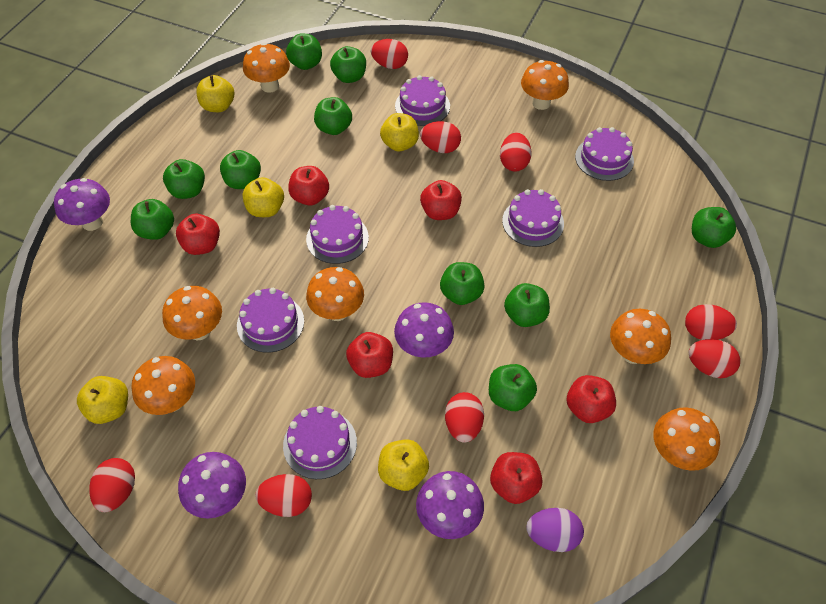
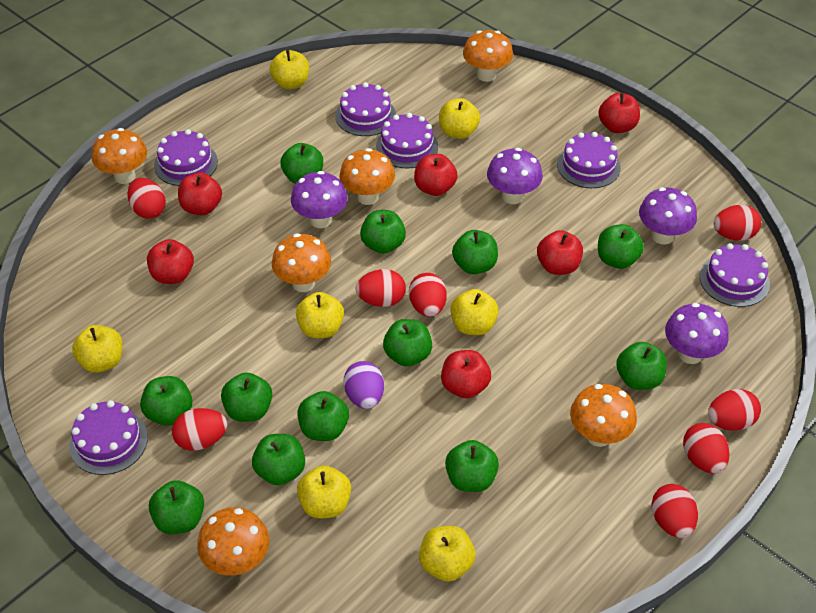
green apple: 10 -> 12
orange mushroom: 7 -> 6
yellow apple: 5 -> 7

